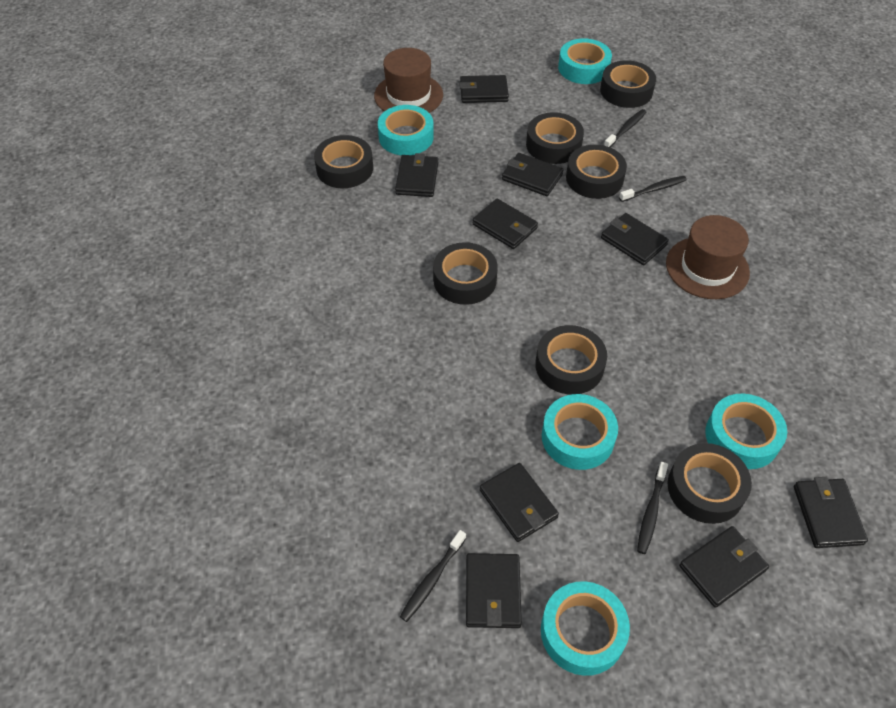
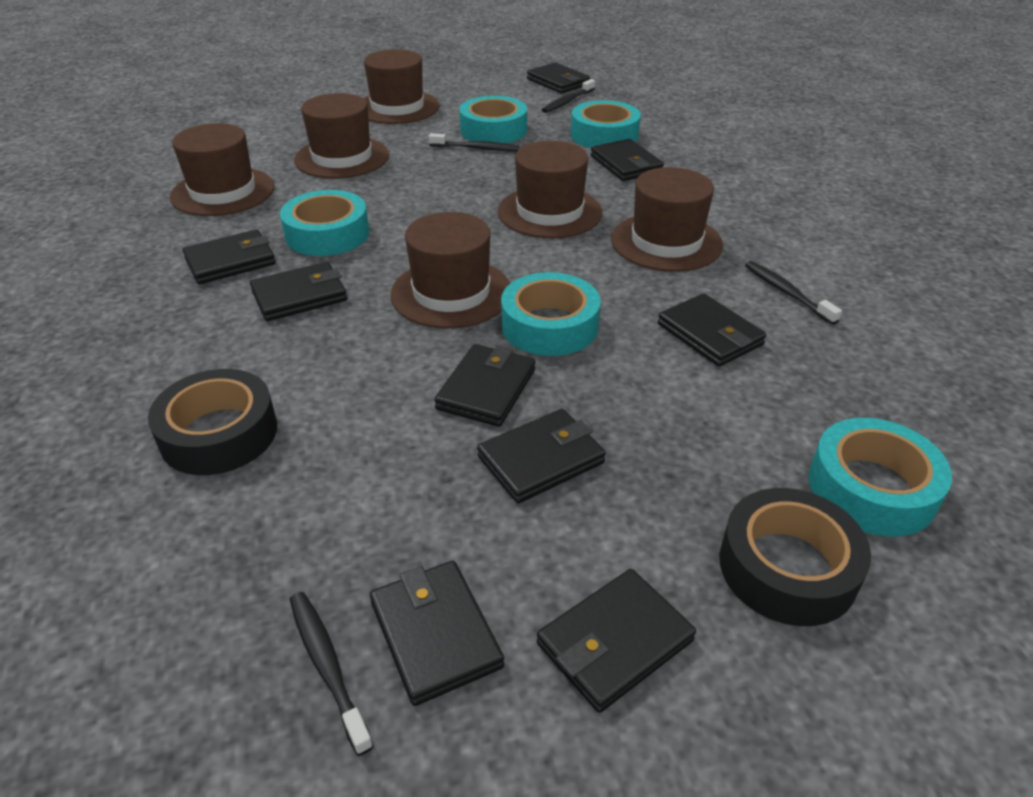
black tape: 7 -> 2
brown hat: 2 -> 6

